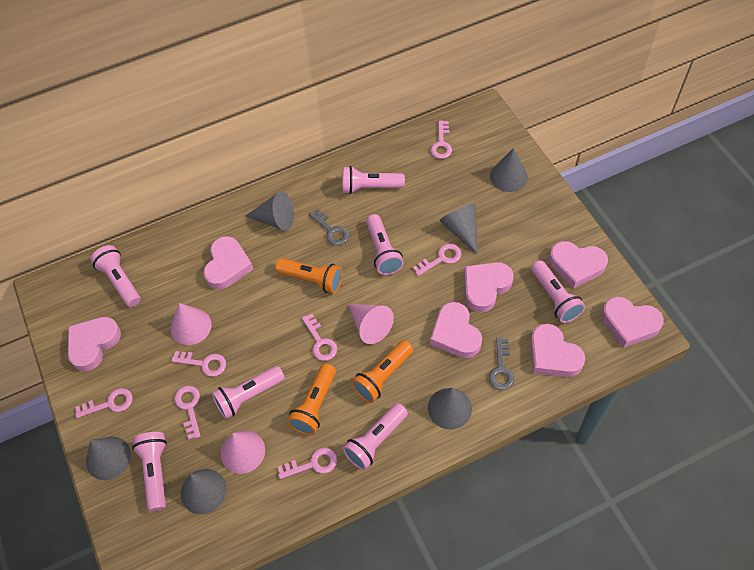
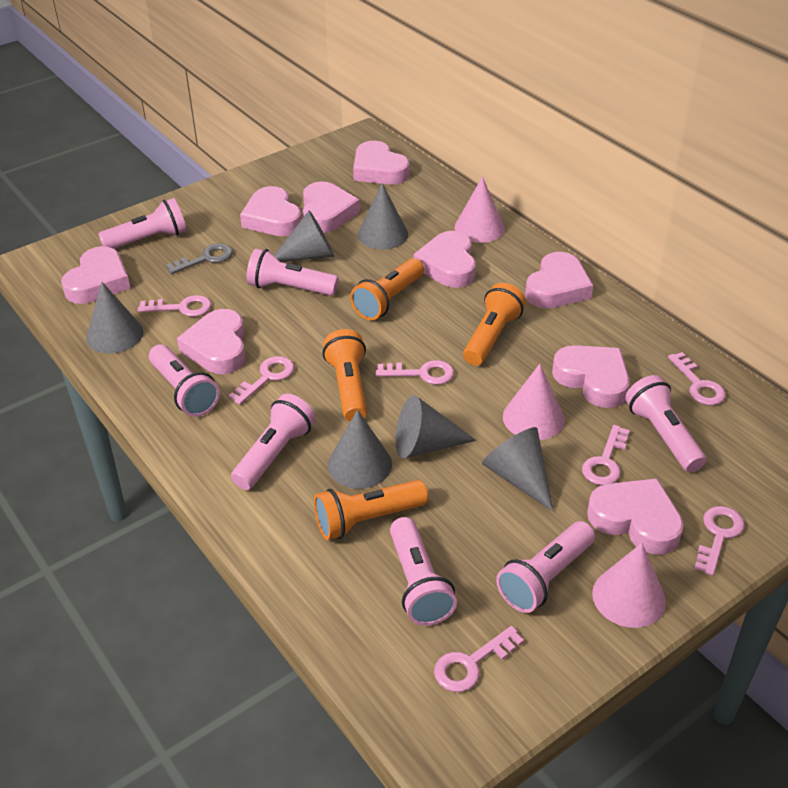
grey key: 2 -> 1
orange flashlight: 3 -> 4
pink heart: 7 -> 9

